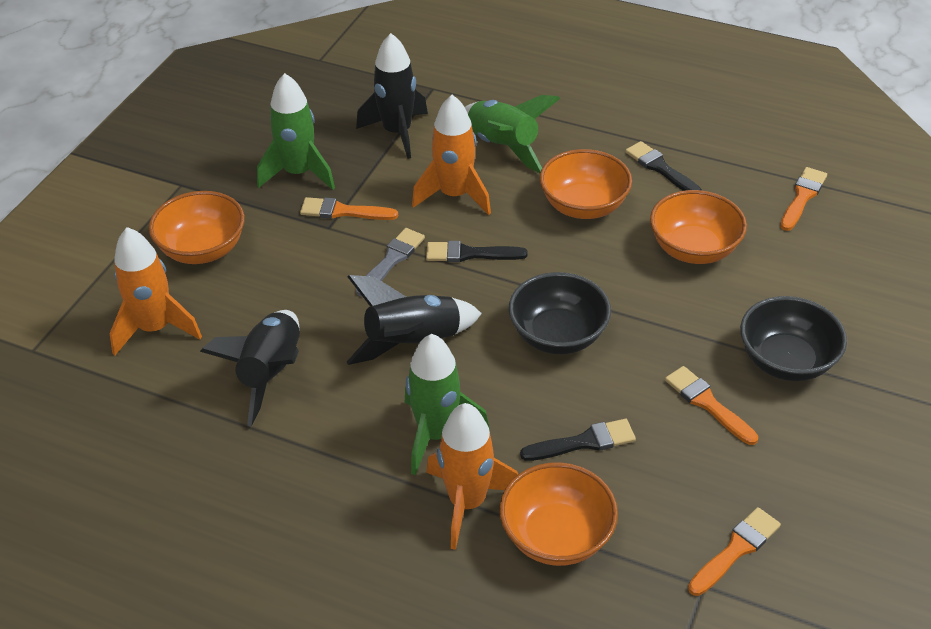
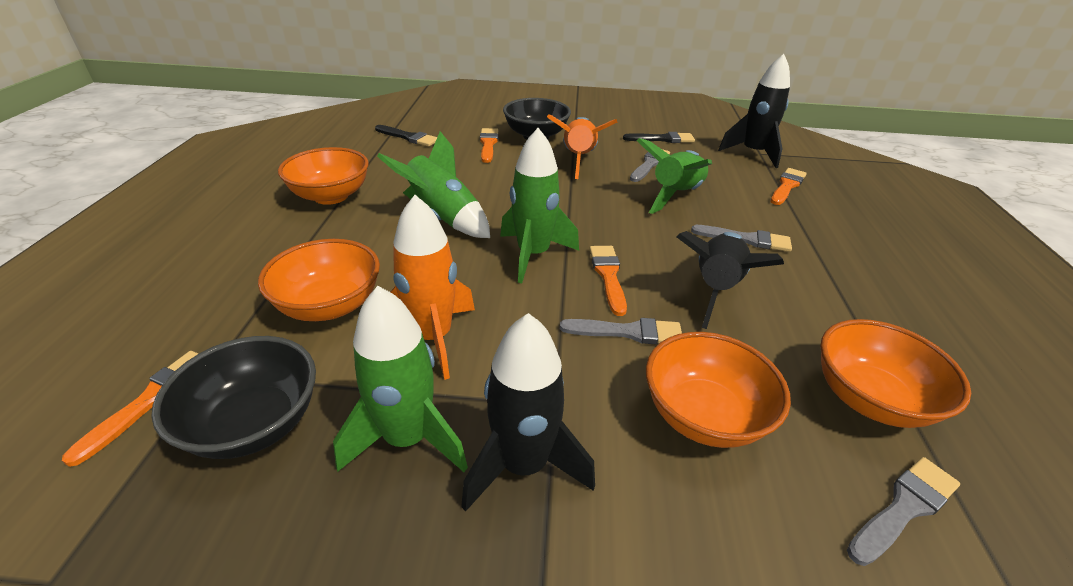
black brush: 3 -> 2
green rocket: 3 -> 4
grey brush: 1 -> 4
orange rocket: 3 -> 2

